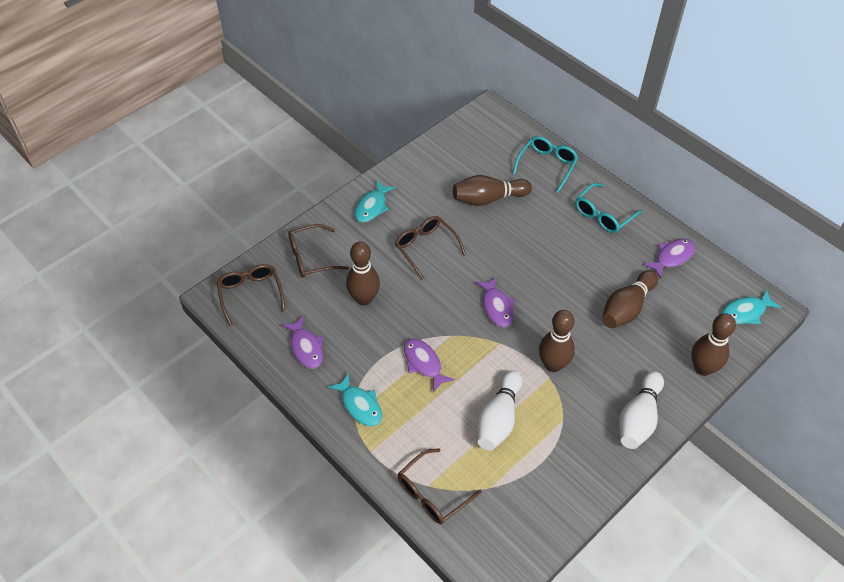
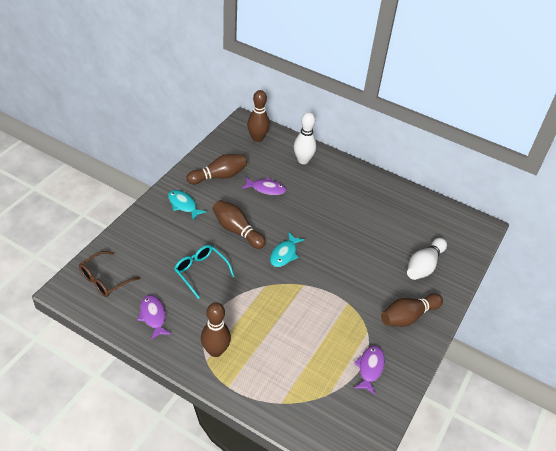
brown glasses: 4 -> 1
purple fish: 4 -> 3
turquoise fish: 3 -> 2
turquoise glasses: 2 -> 1

